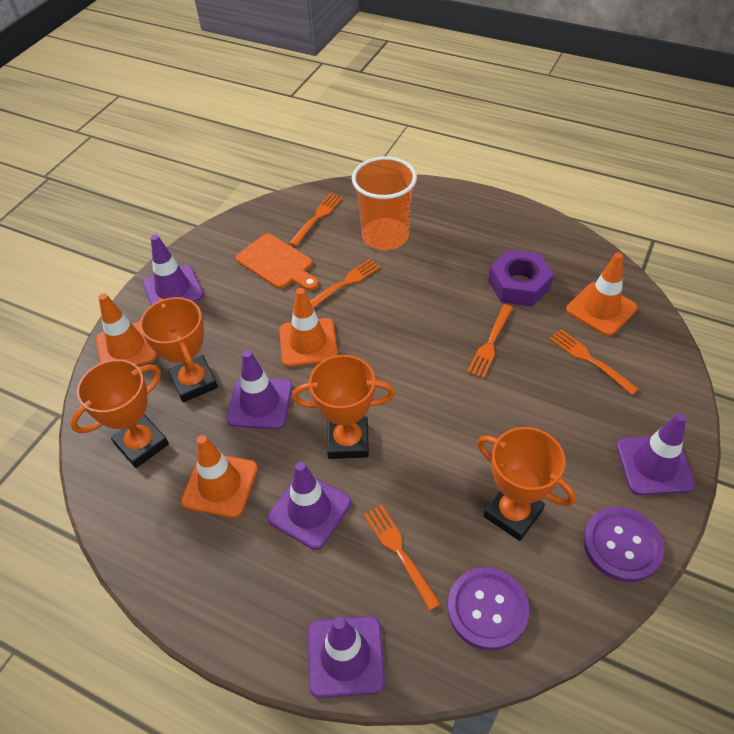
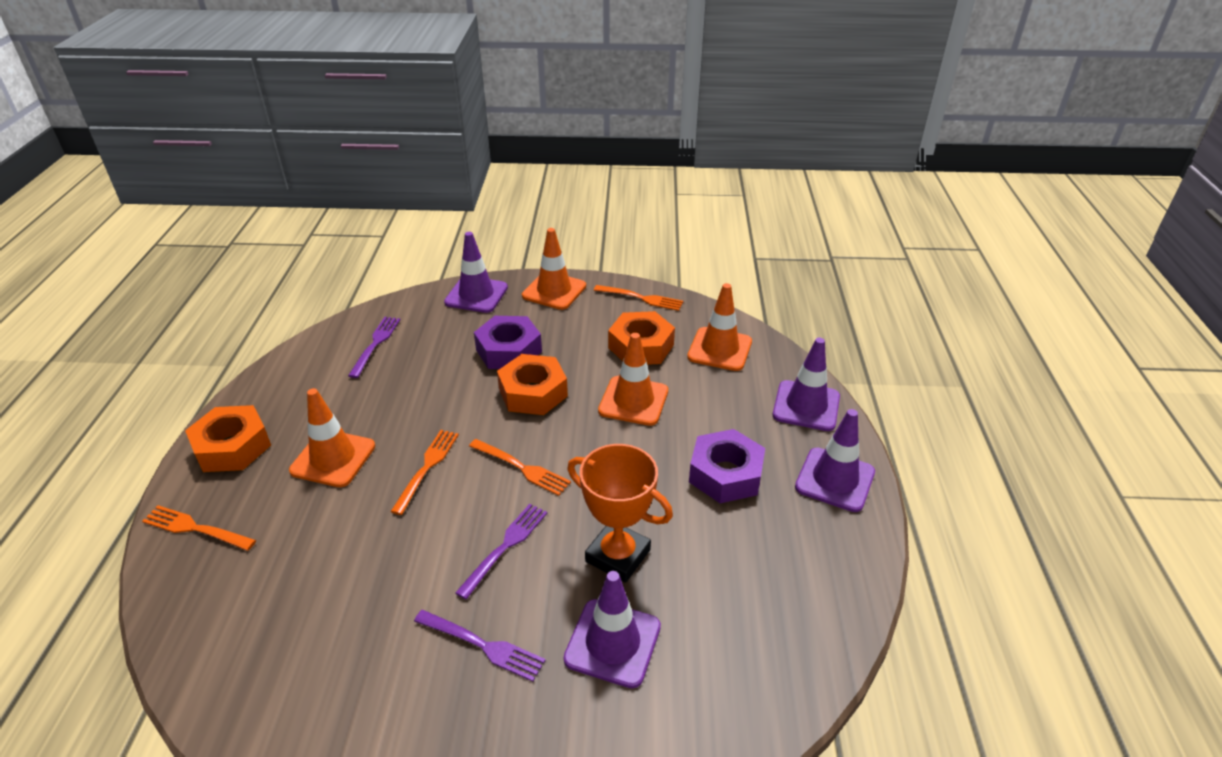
orange cup: 1 -> 0
orange cutting board: 1 -> 0
orange fork: 5 -> 4
orange nut: 0 -> 3
orange trophy: 4 -> 1
purple button: 2 -> 0
purple fork: 0 -> 3
purple nut: 1 -> 2
purple traffic cone: 5 -> 4

